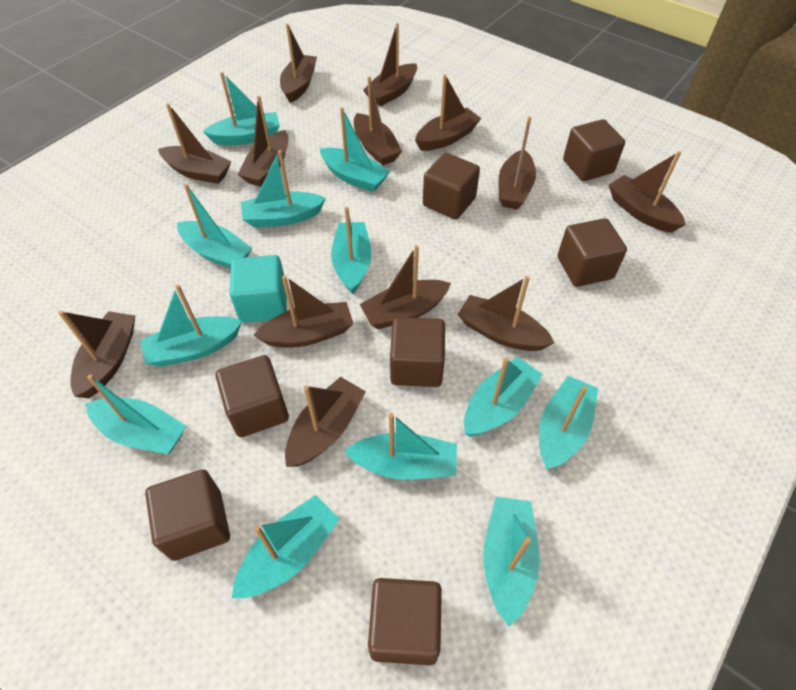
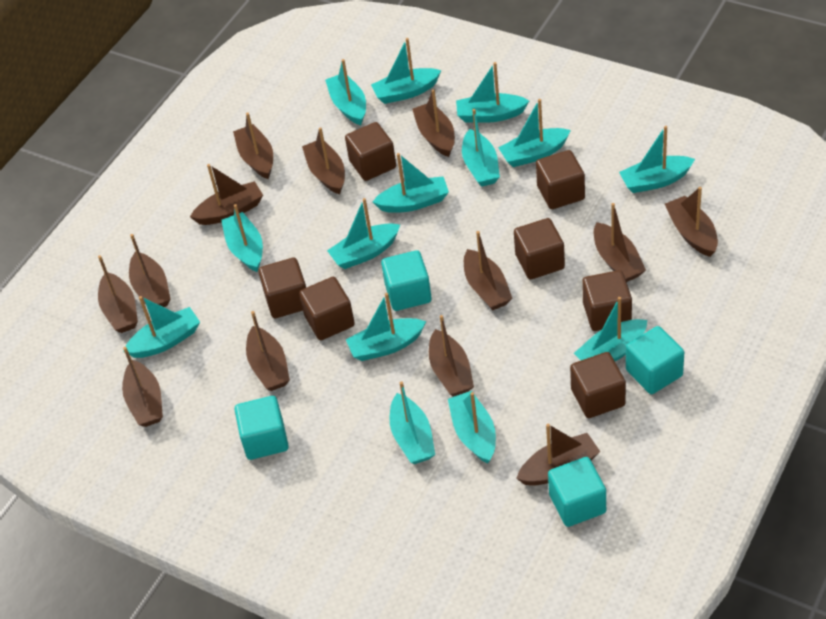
turquoise boat: 12 -> 14
turquoise cube: 1 -> 4

